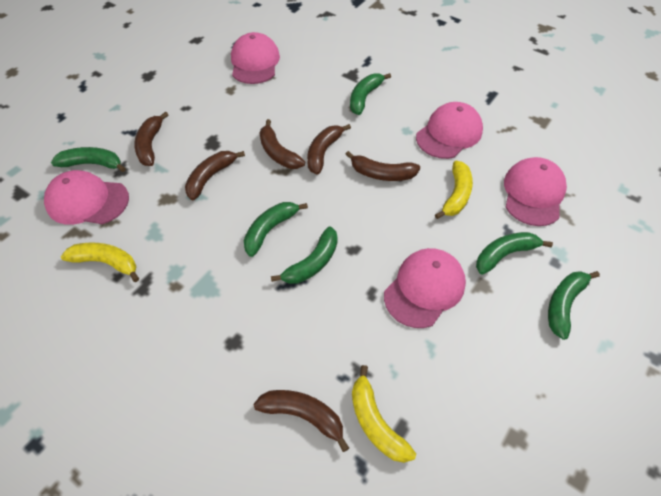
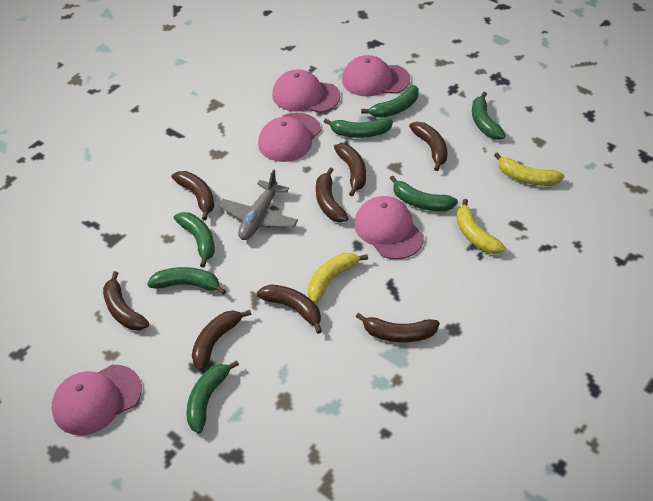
brown banana: 6 -> 8
green banana: 6 -> 7
grey plane: 0 -> 1

